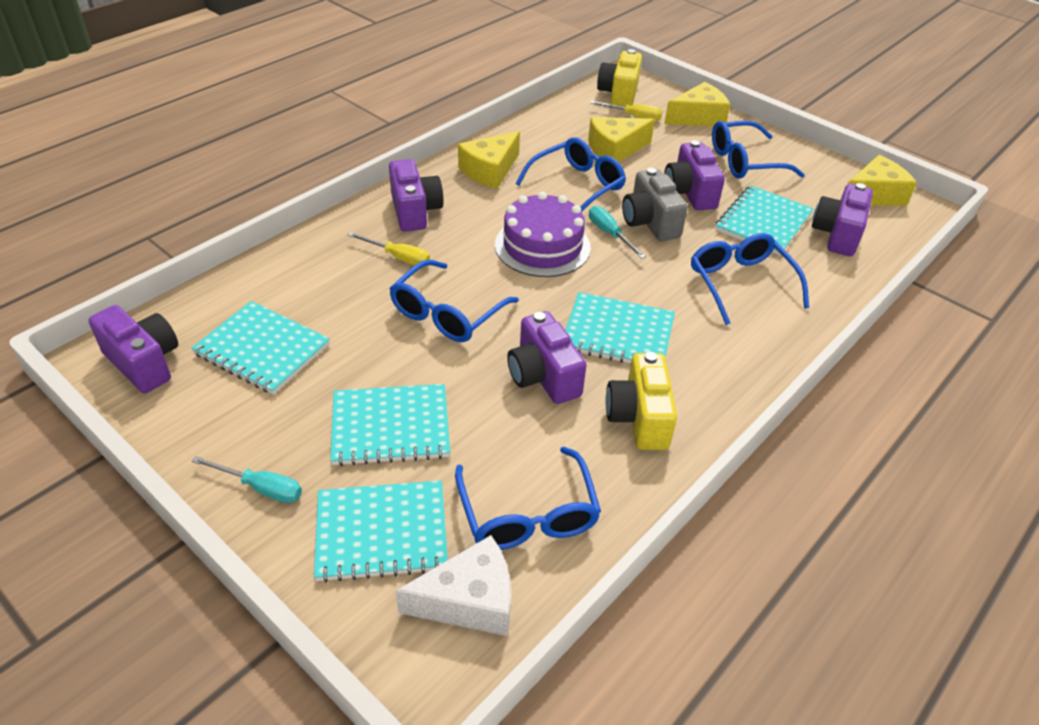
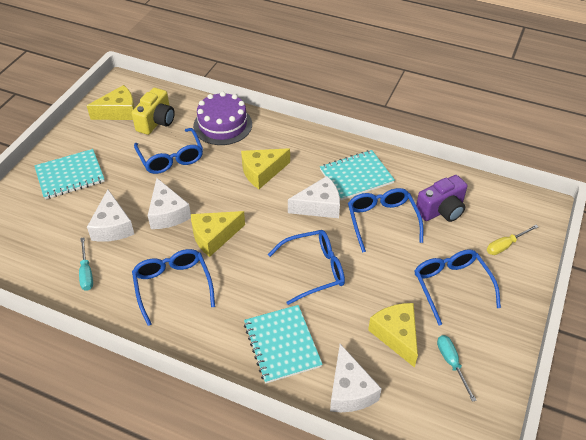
grey camera: 1 -> 0
purple camera: 5 -> 1
turquoise notebook: 5 -> 3
white cheese: 1 -> 4
yellow camera: 2 -> 1
yellow screwdriver: 2 -> 1

